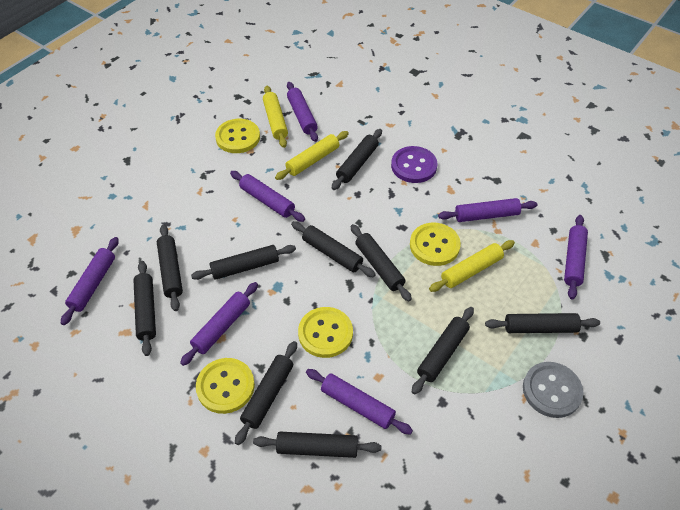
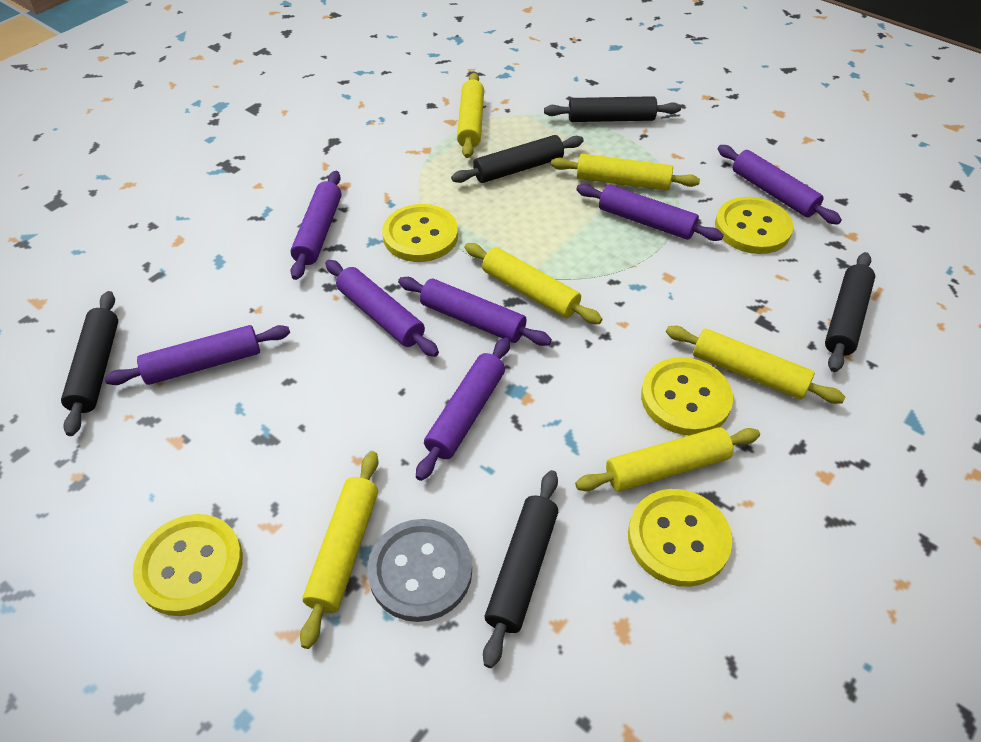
black rolling pin: 10 -> 5
purple button: 1 -> 0
yellow button: 4 -> 5
yellow rolling pin: 3 -> 6

